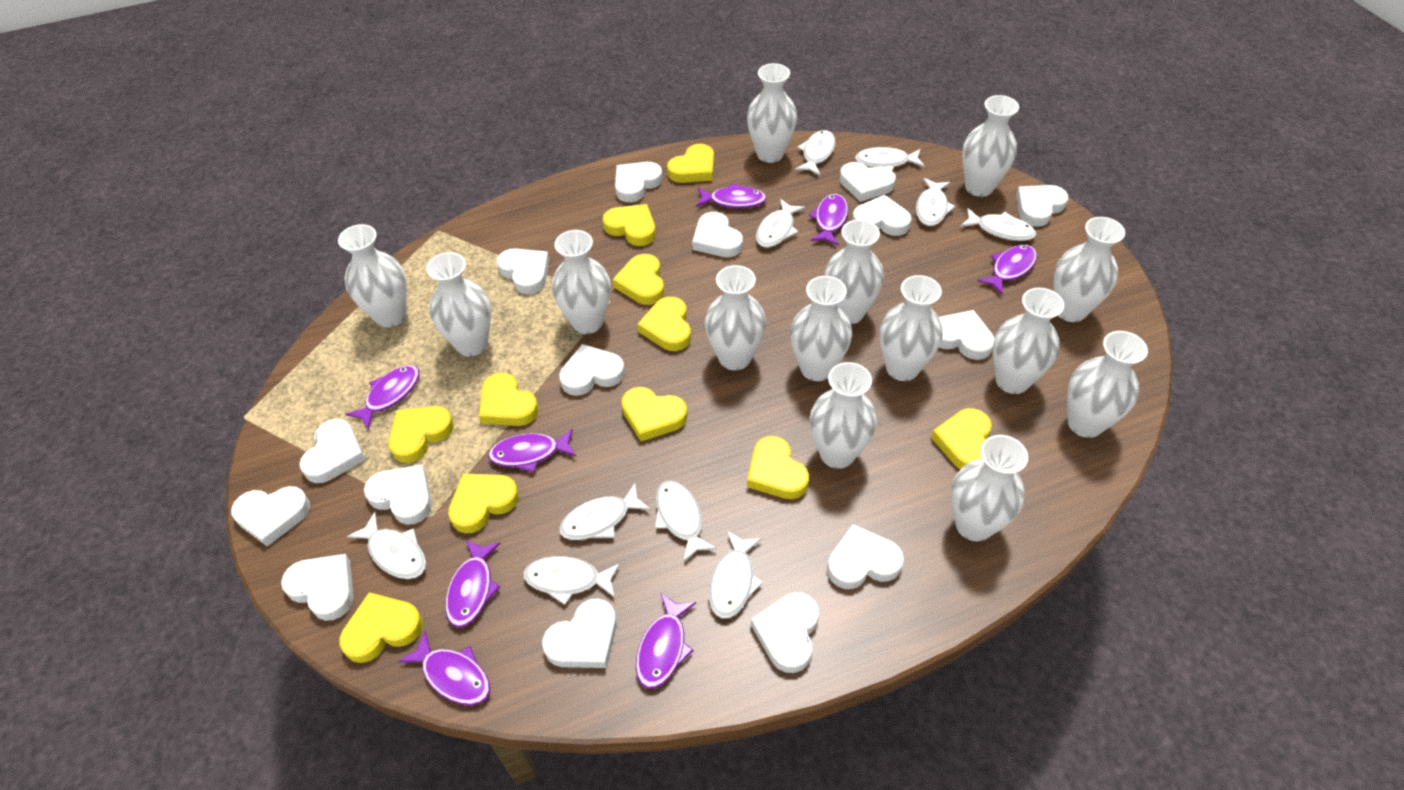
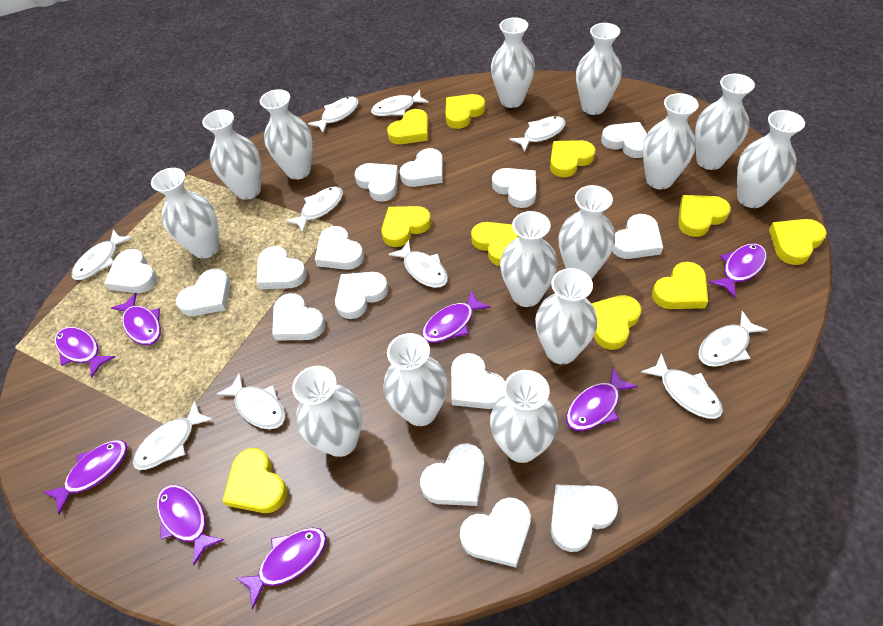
yellow heart: 11 -> 10

